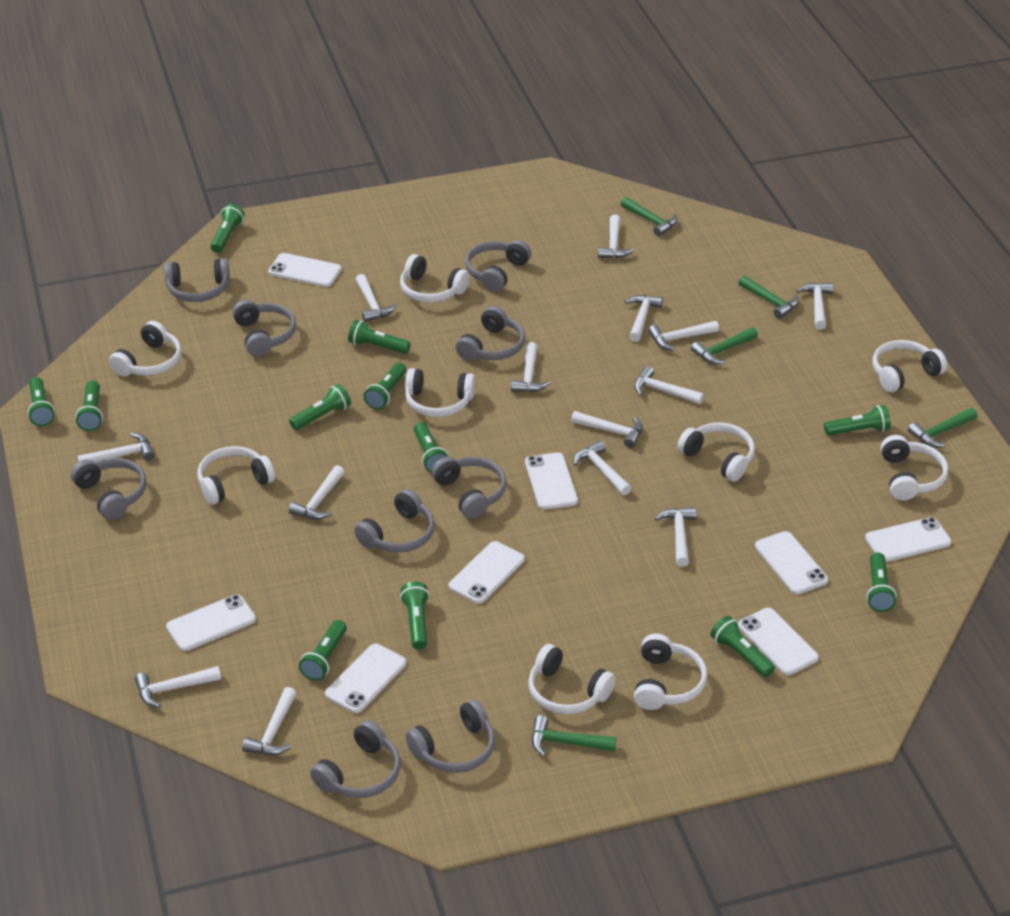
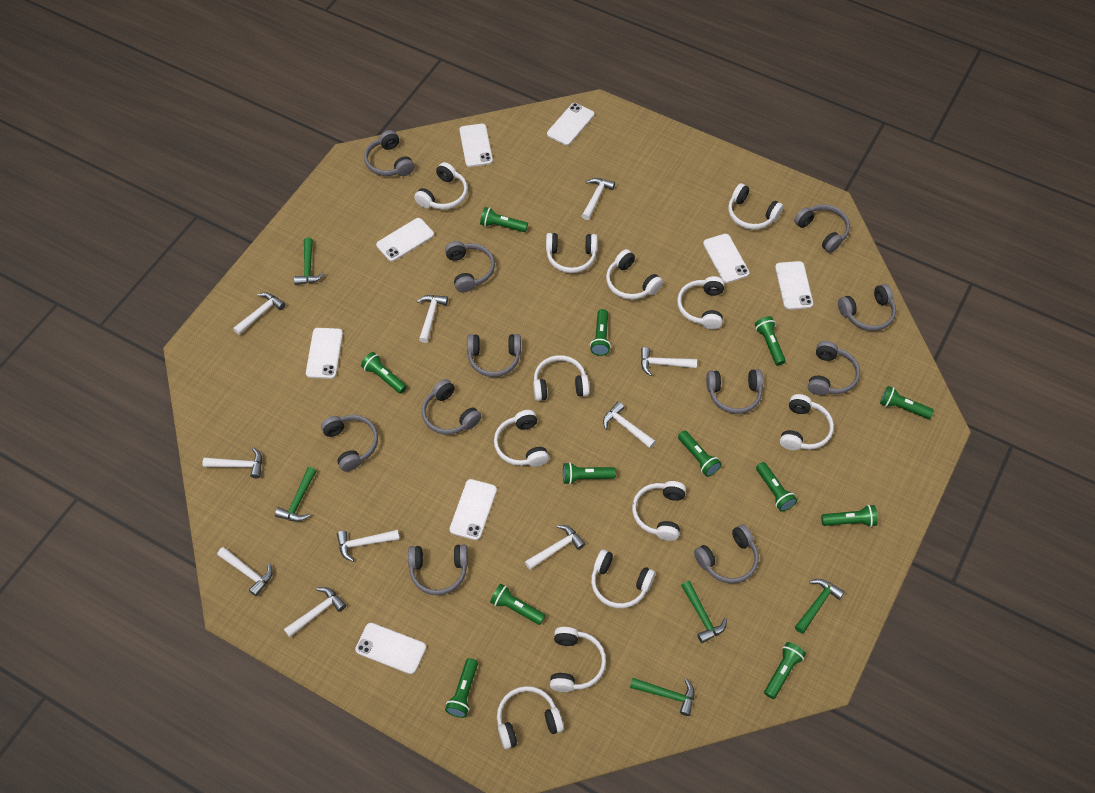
grey headphones: 9 -> 11
white hammer: 14 -> 10
white headphones: 9 -> 12

